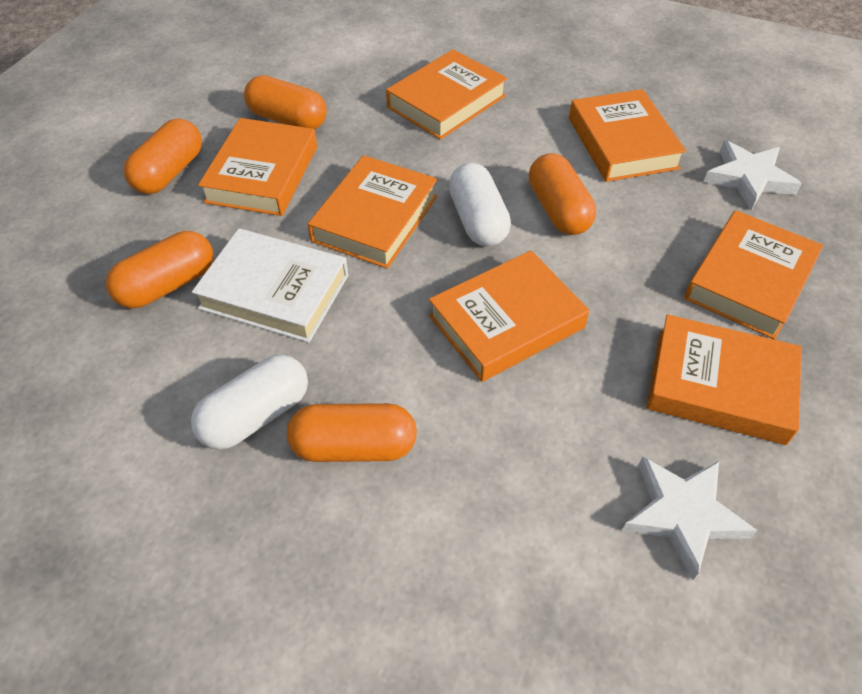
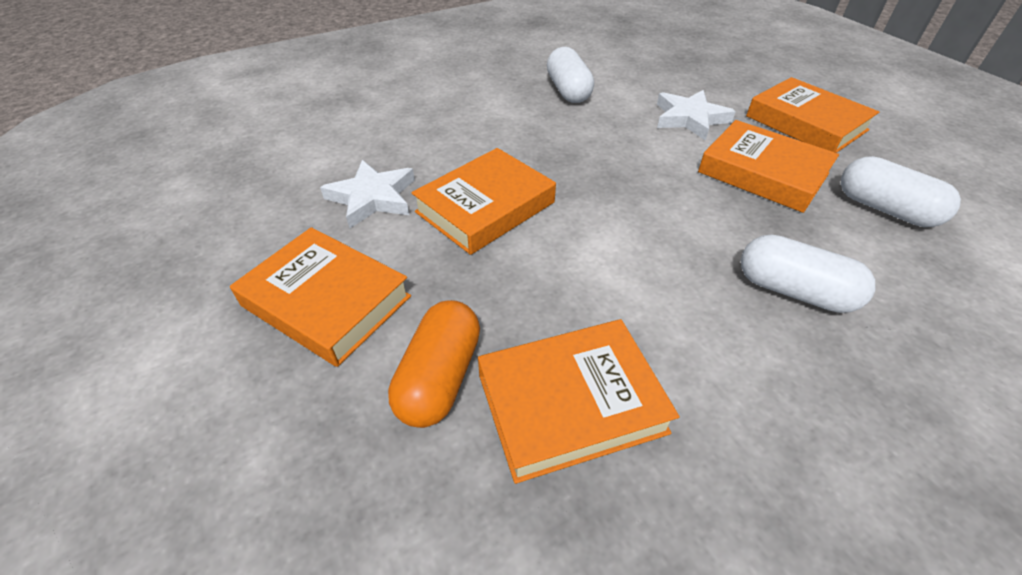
orange book: 7 -> 5
orange capsule: 5 -> 1
white book: 1 -> 0
white capsule: 2 -> 3

